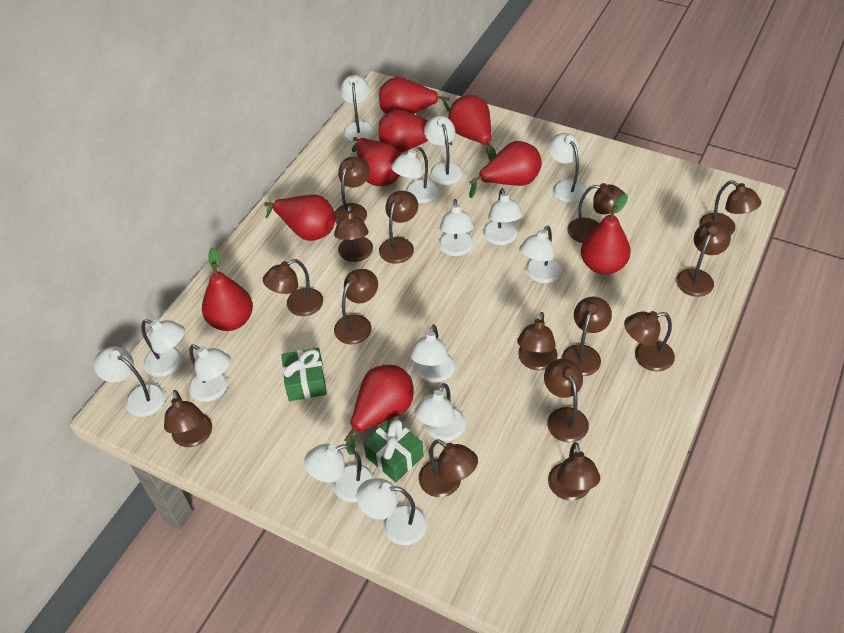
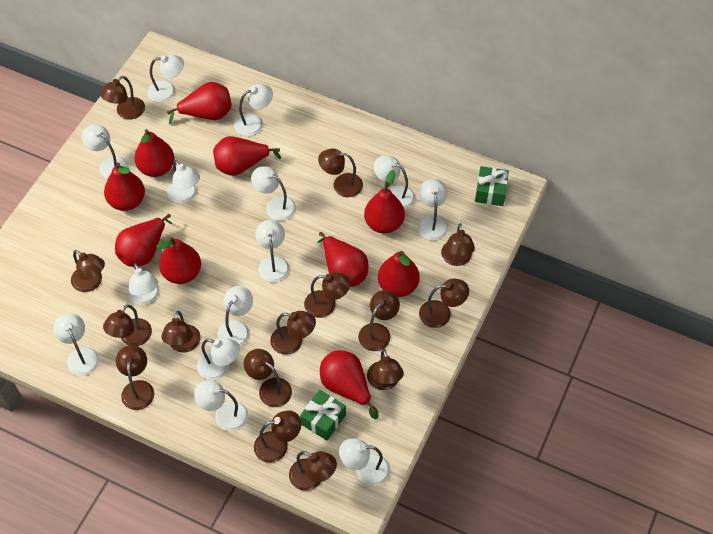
red pear: 9 -> 10

